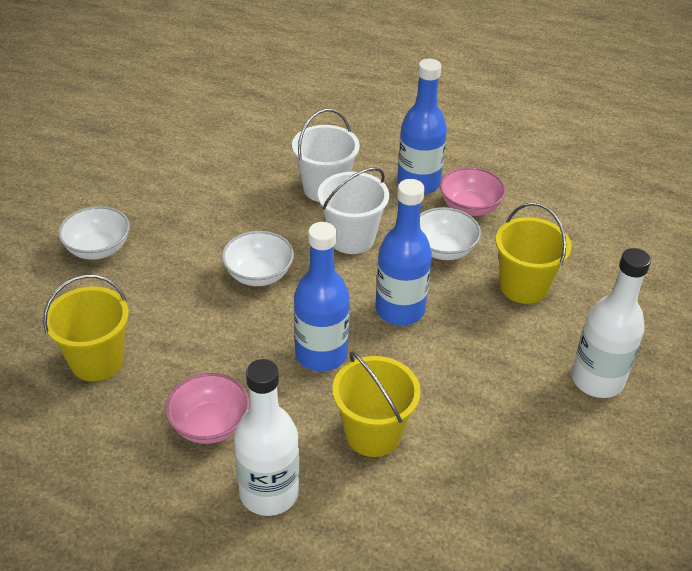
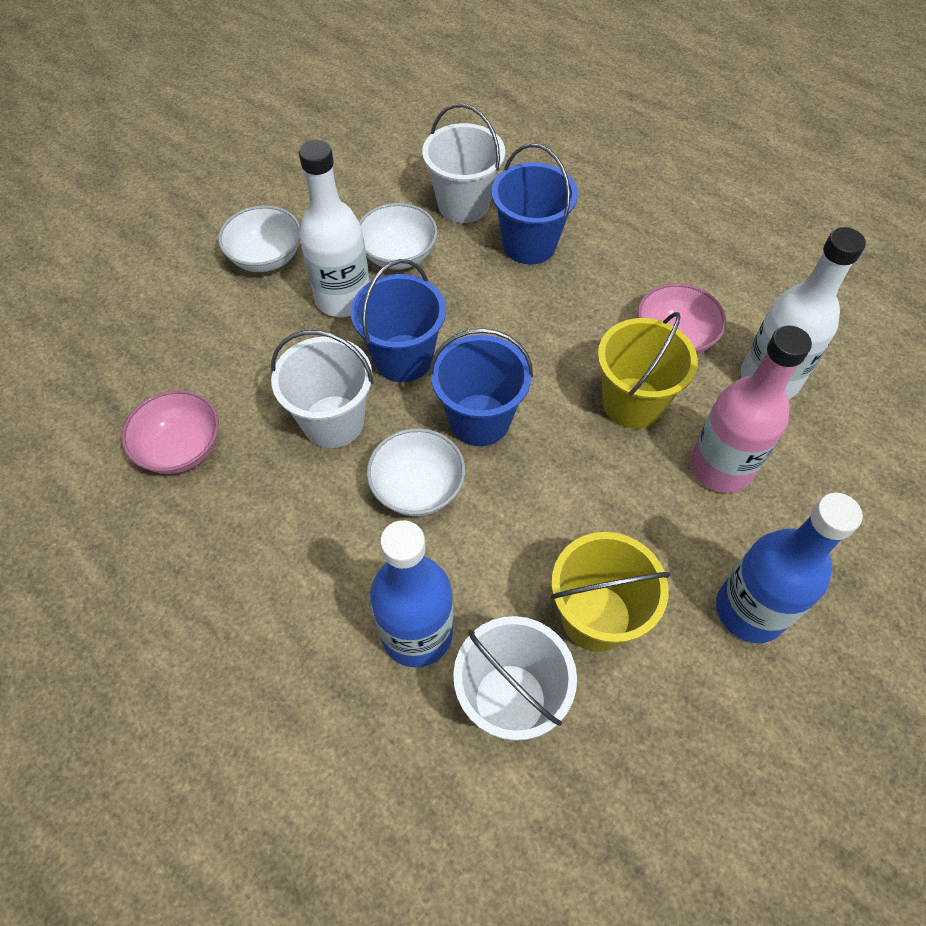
blue bottle: 3 -> 2
blue bucket: 0 -> 3
pink bottle: 0 -> 1
white bucket: 2 -> 3
yellow bucket: 3 -> 2

